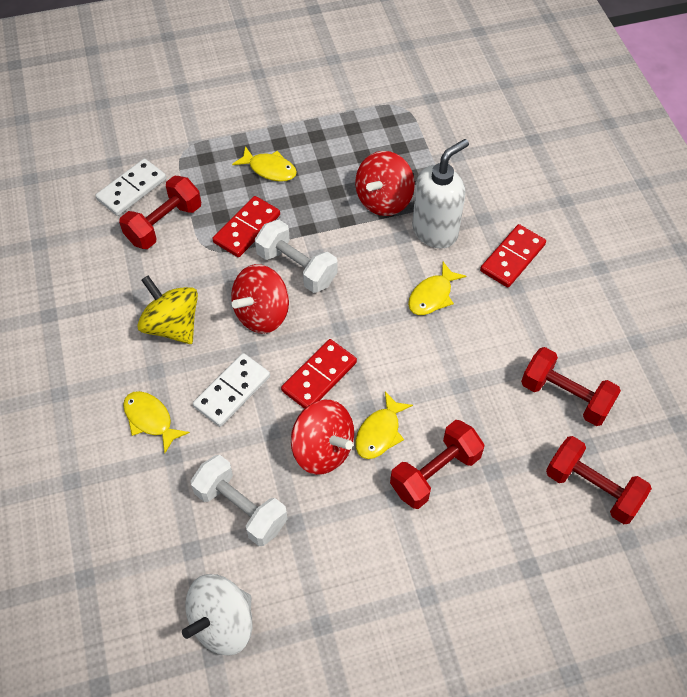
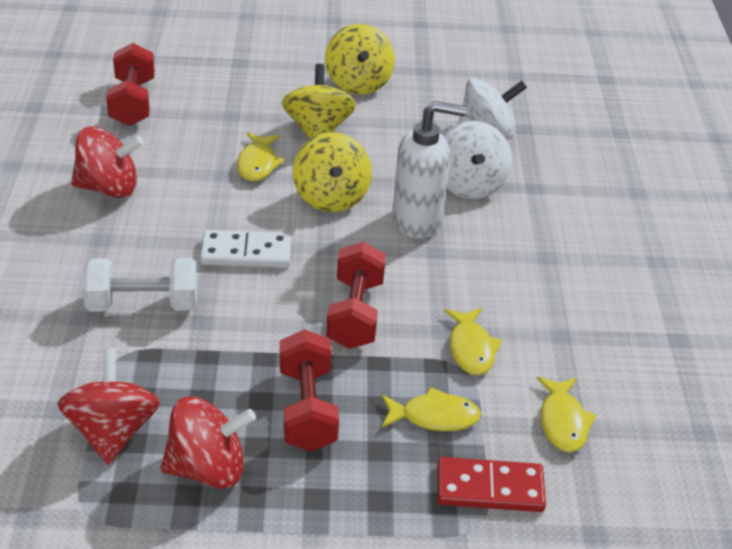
red domino: 3 -> 1
red dumbbell: 4 -> 3
white domino: 2 -> 1
white dumbbell: 2 -> 1
white spinning top: 1 -> 2
yellow spinning top: 1 -> 3

